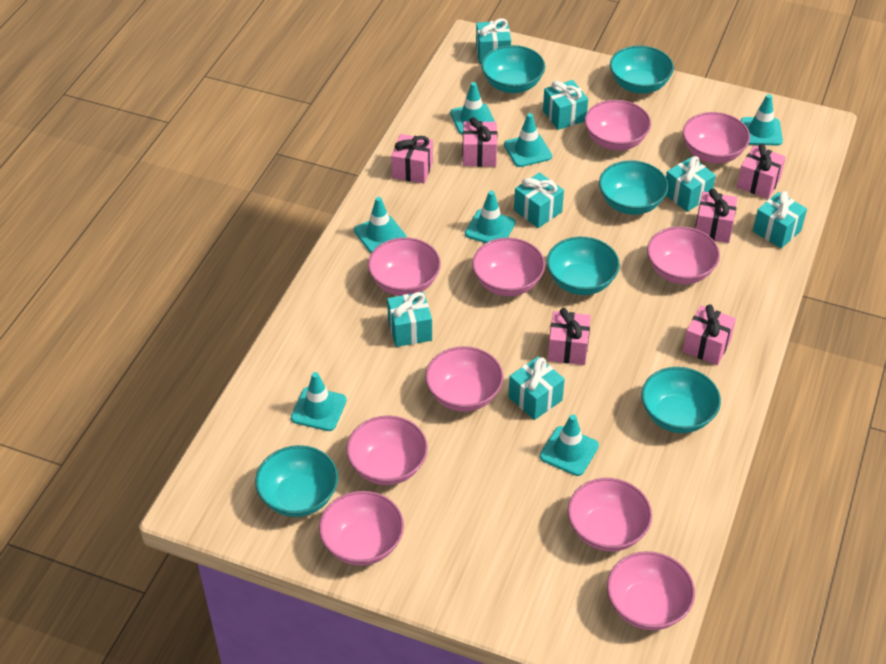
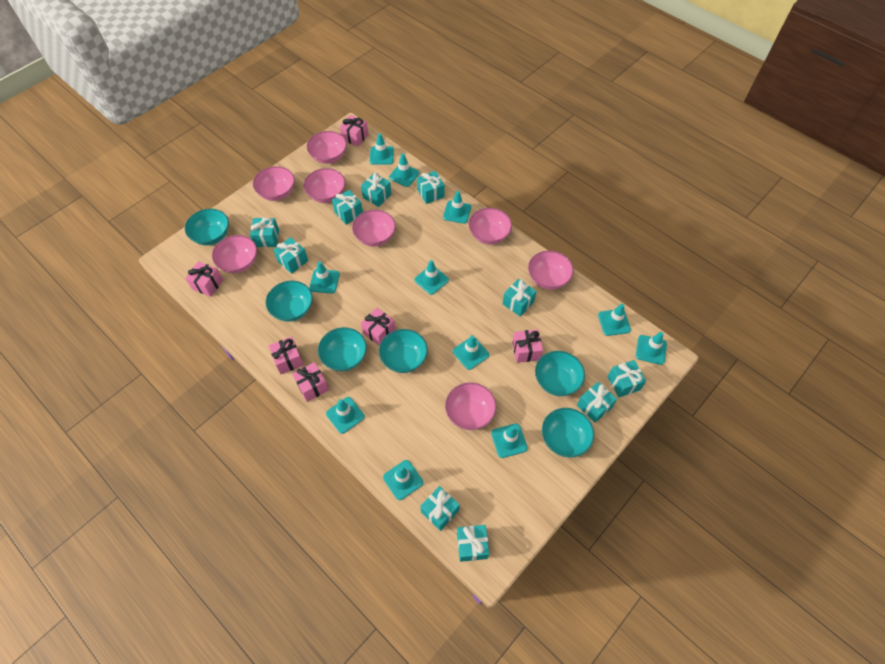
pink bowl: 10 -> 8
turquoise gift: 7 -> 10
turquoise traffic cone: 7 -> 11

